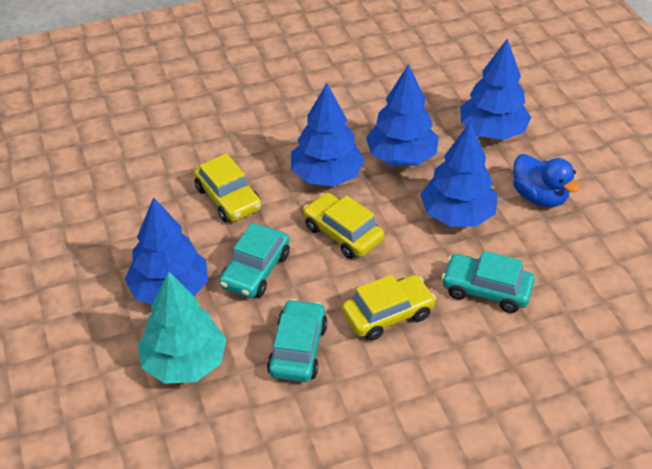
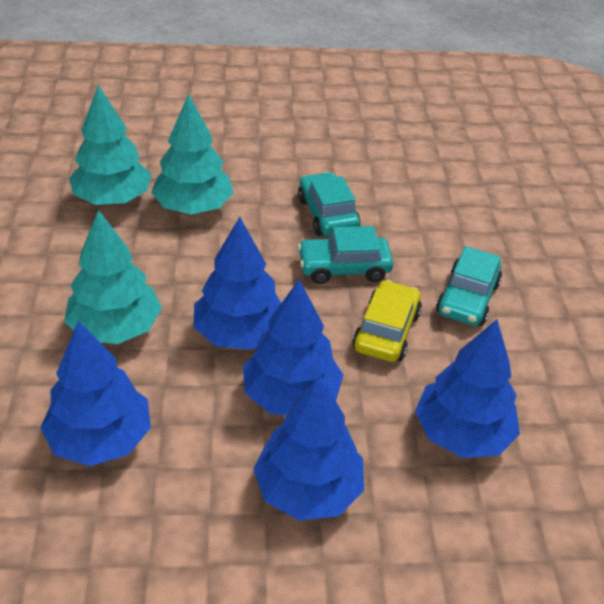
blue duck: 1 -> 0
turquoise tree: 1 -> 3
yellow car: 3 -> 1

